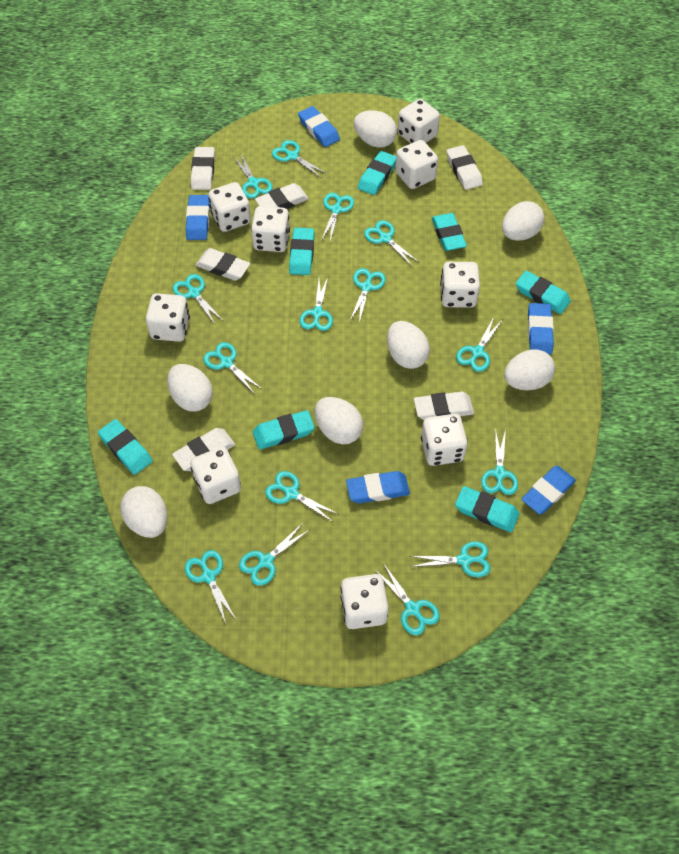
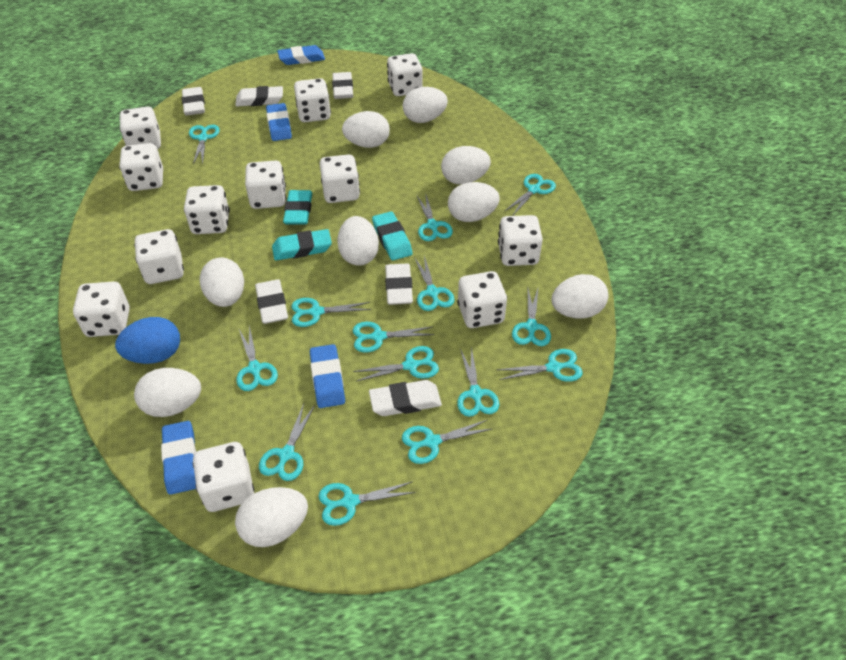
blue egg: 0 -> 1
blue eraser: 5 -> 4
turquoise eraser: 7 -> 3
turquoise scissors: 15 -> 14
white dice: 9 -> 12
white egg: 7 -> 9

